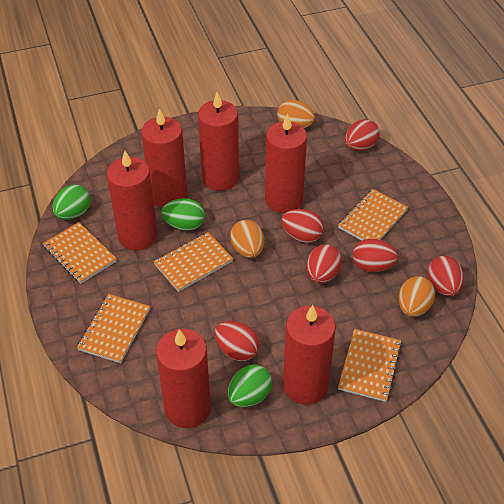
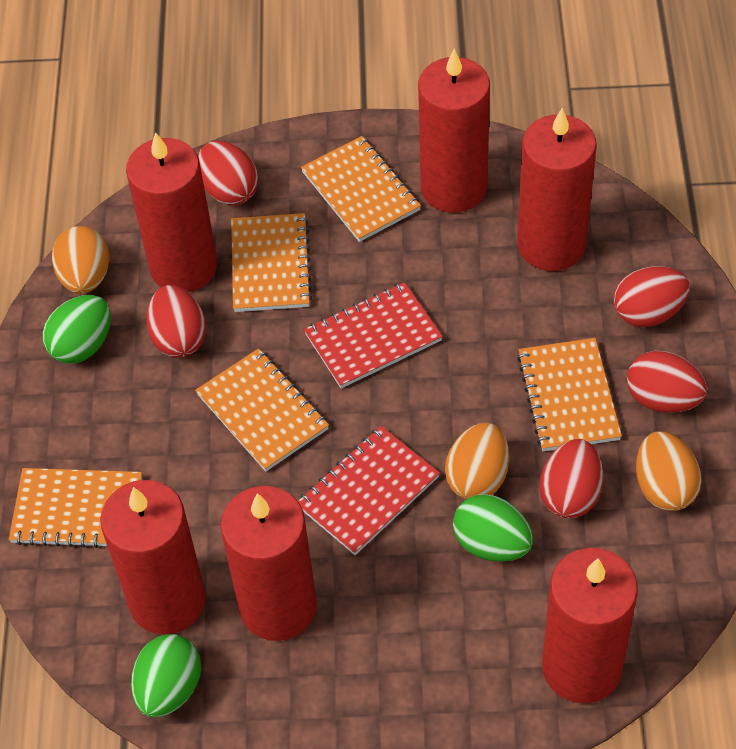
red egg: 6 -> 5
red notebook: 0 -> 2

